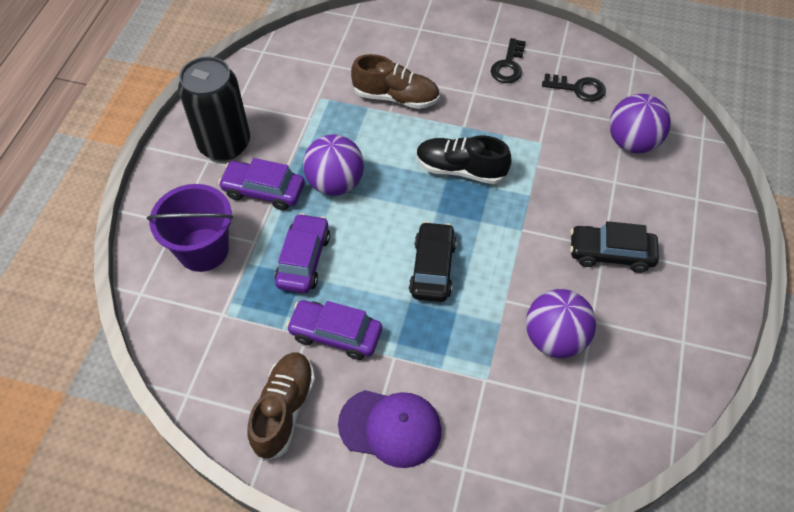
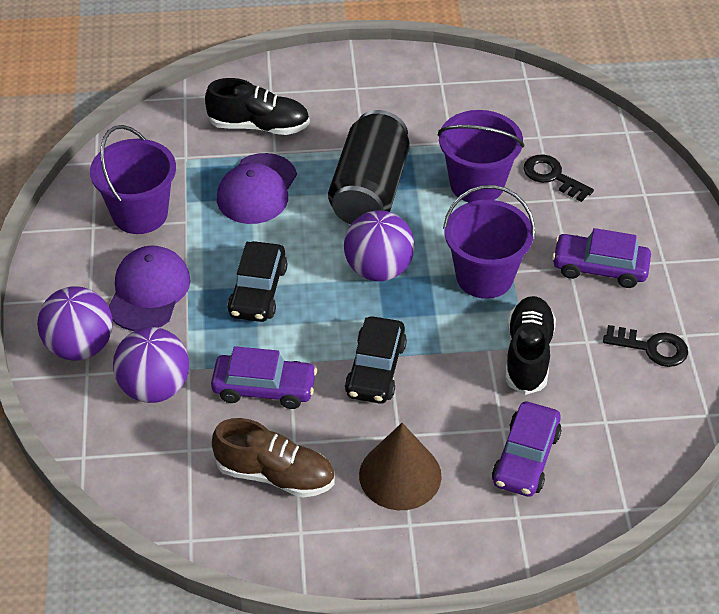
black shoe: 1 -> 2
brown cone: 0 -> 1
brown shoe: 2 -> 1
purple bucket: 1 -> 3
purple cap: 1 -> 2

